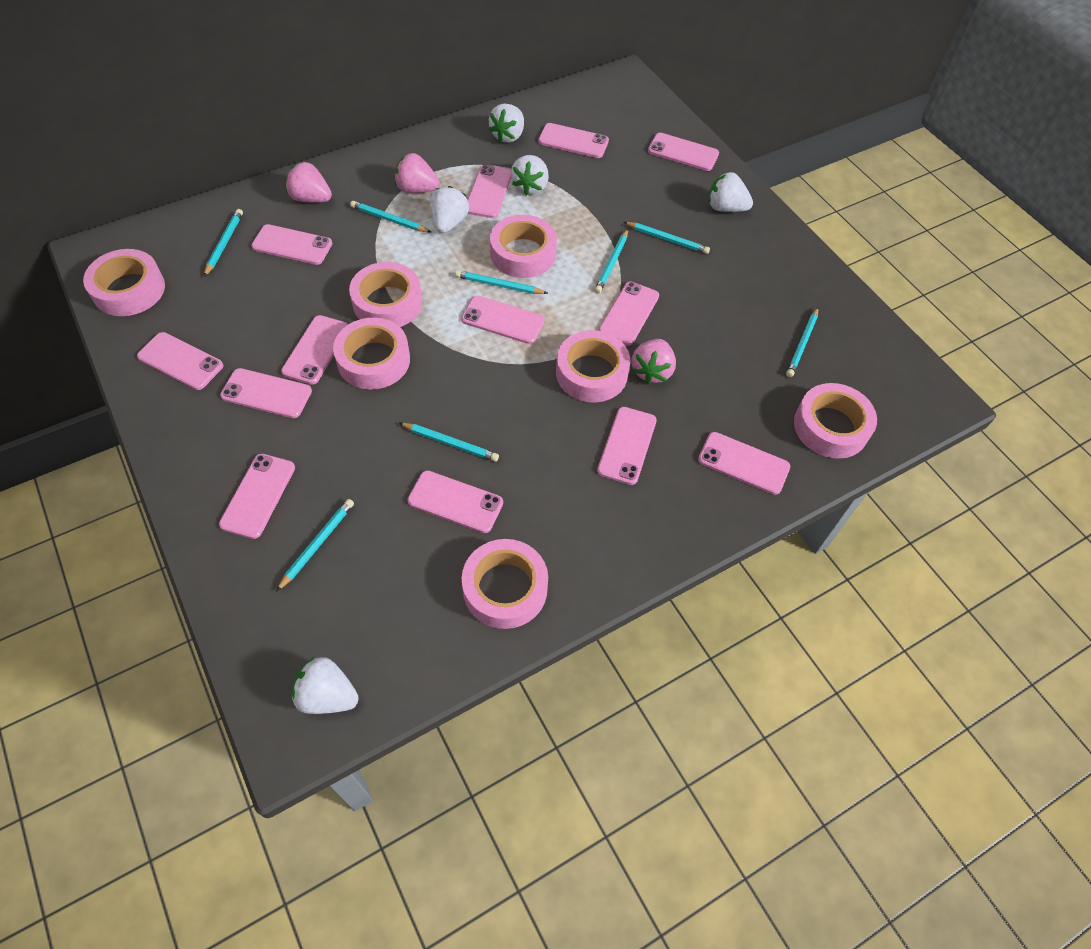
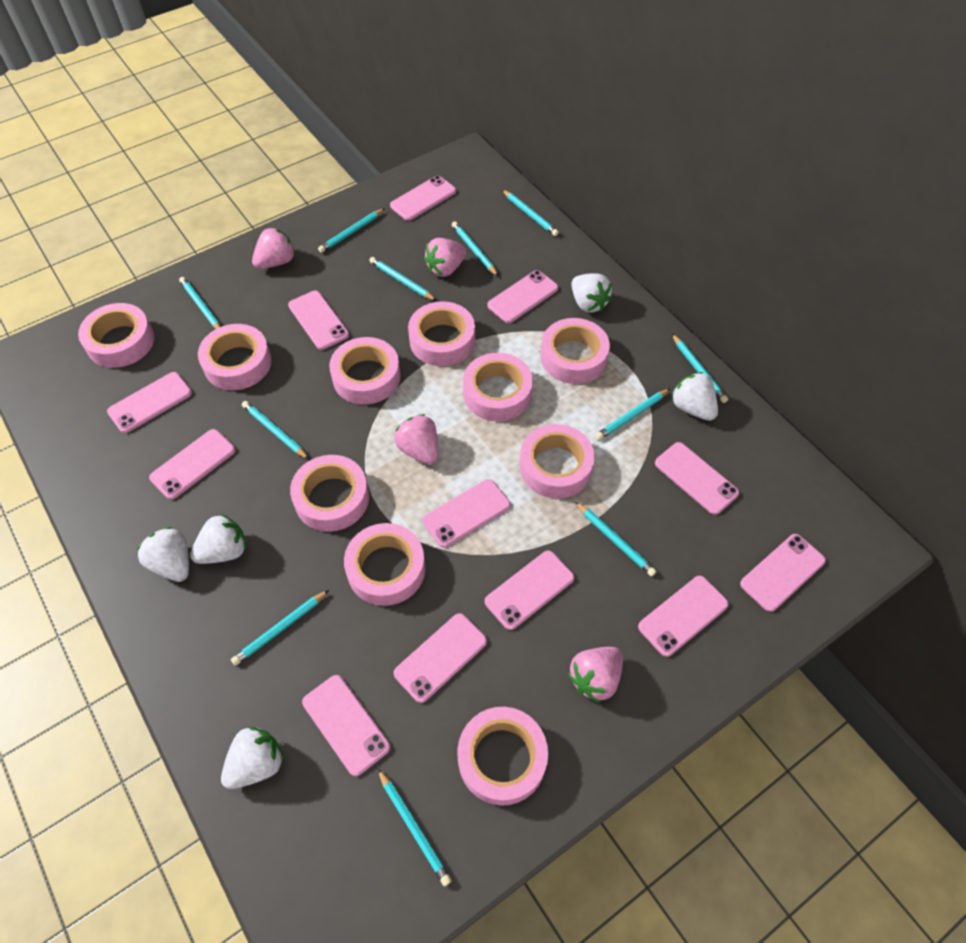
pink phone: 13 -> 12
pink strawberry: 3 -> 4
pink tape: 7 -> 10
turquoise pencil: 8 -> 11

